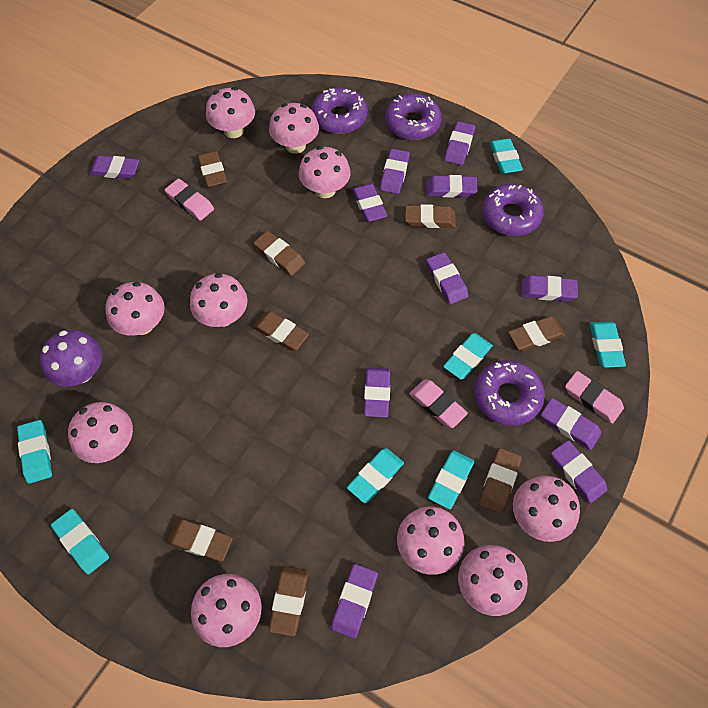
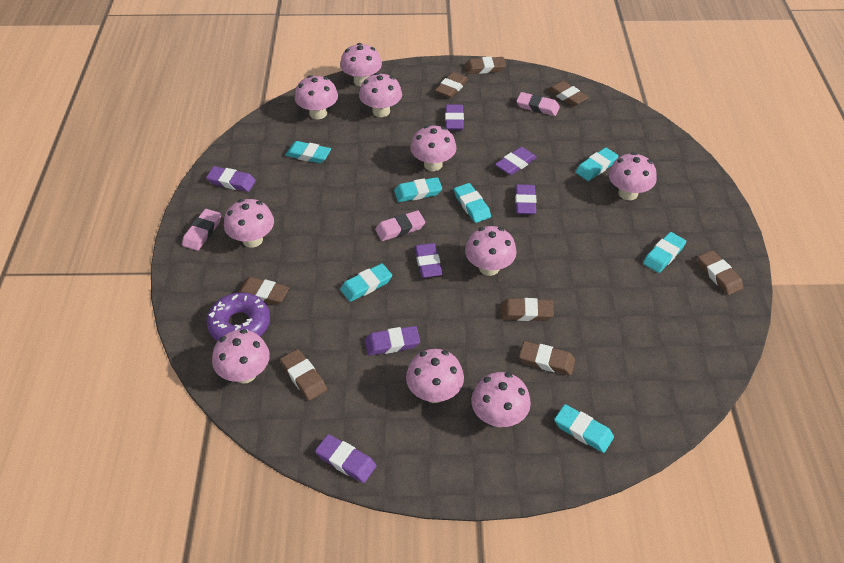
purple donut: 4 -> 1
purple eraser: 11 -> 7
purple mushroom: 1 -> 0

